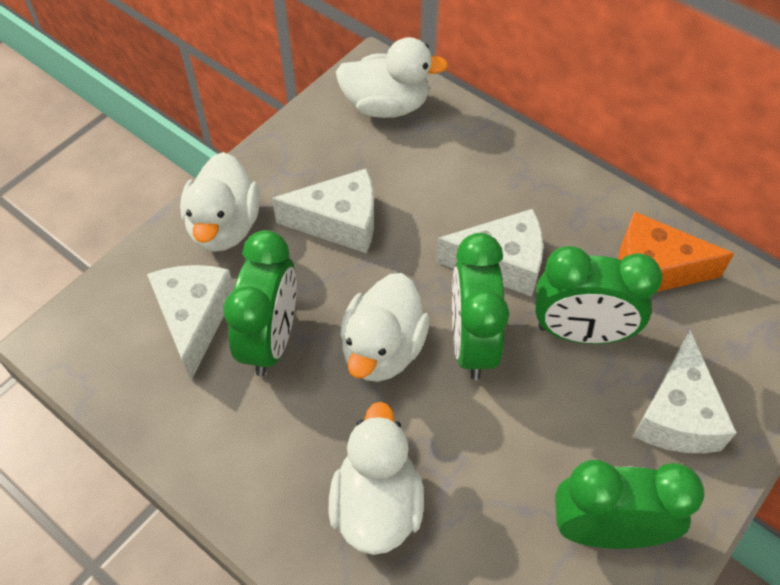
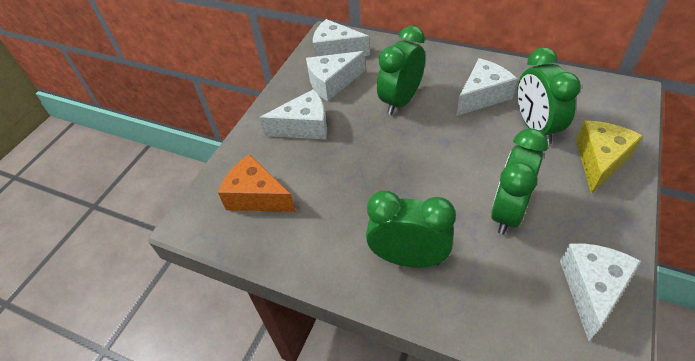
white cheese: 4 -> 5
white duck: 4 -> 0
yellow cheese: 0 -> 1

